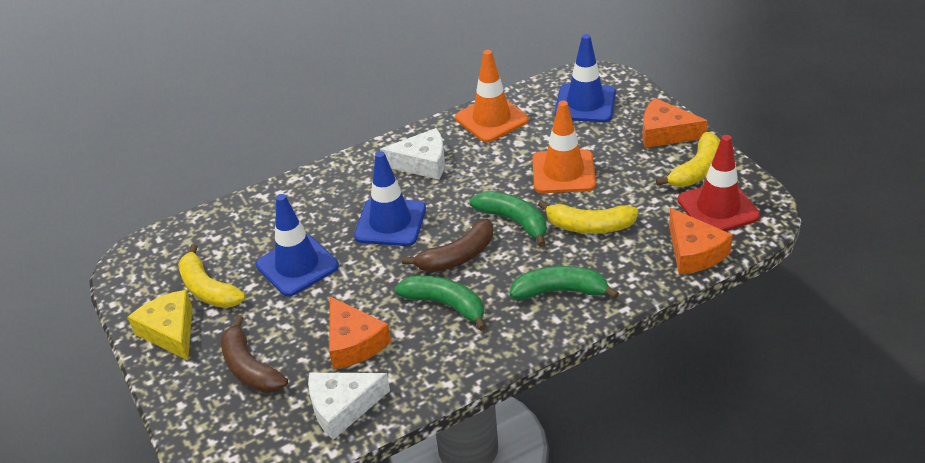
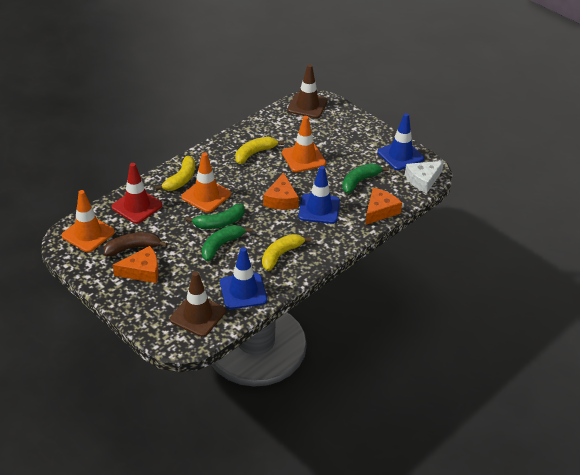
brown banana: 2 -> 1
brown traffic cone: 0 -> 2
orange traffic cone: 2 -> 3
white cheese: 2 -> 1
yellow cheese: 1 -> 0

